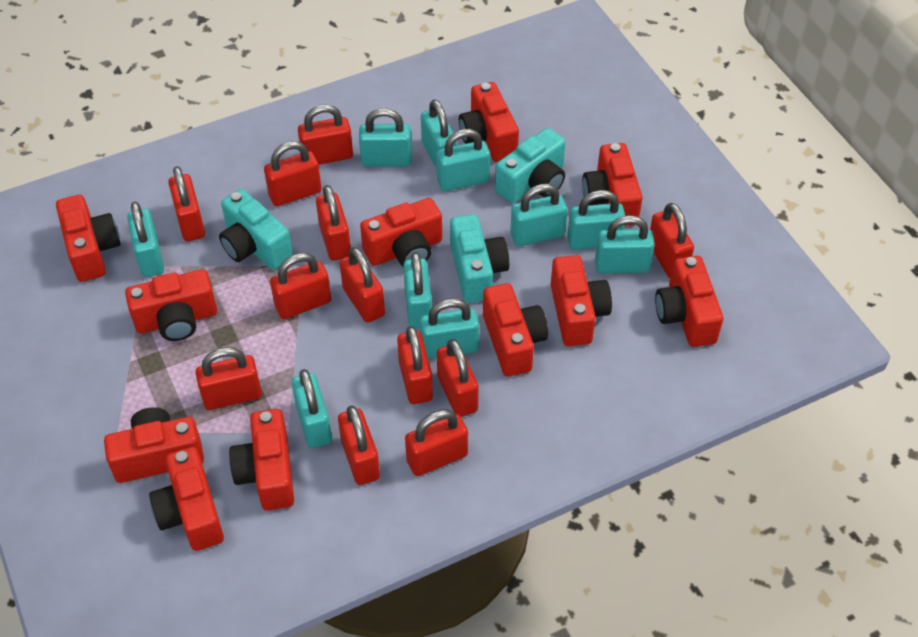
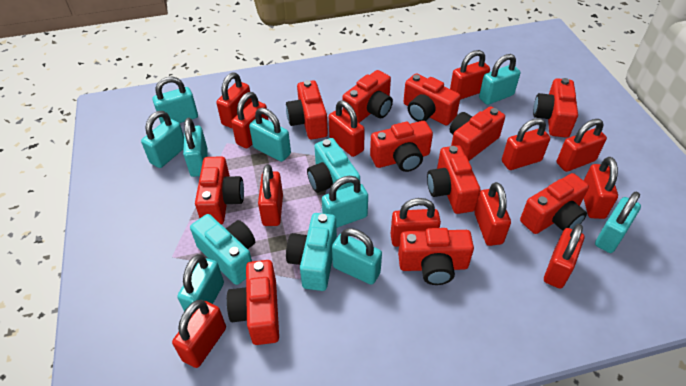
turquoise padlock: 10 -> 9

